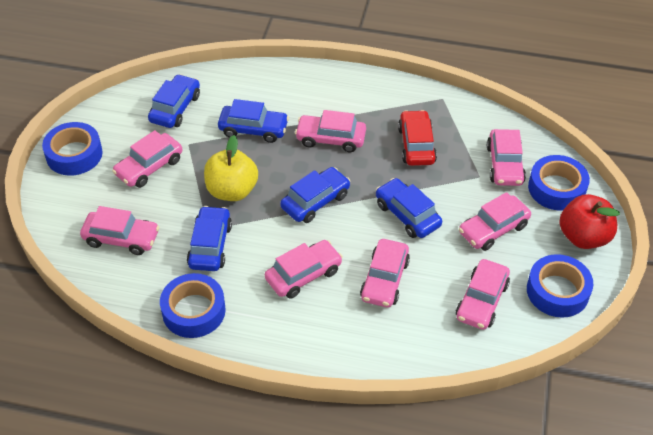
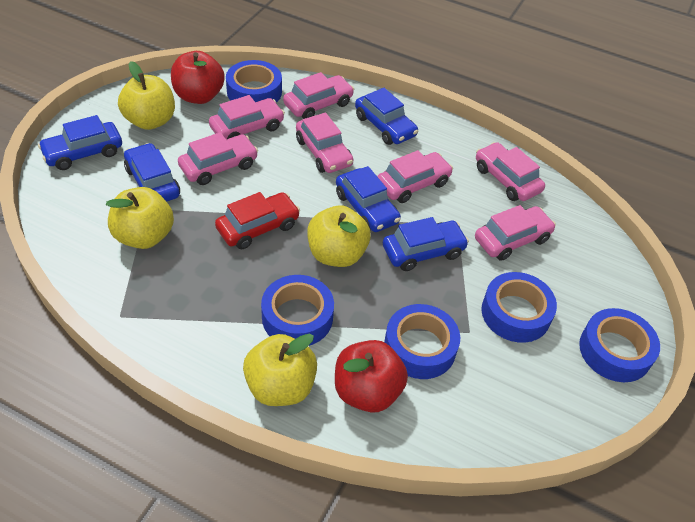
blue tape: 4 -> 5
pink car: 8 -> 7
red apple: 1 -> 2
yellow apple: 1 -> 4

